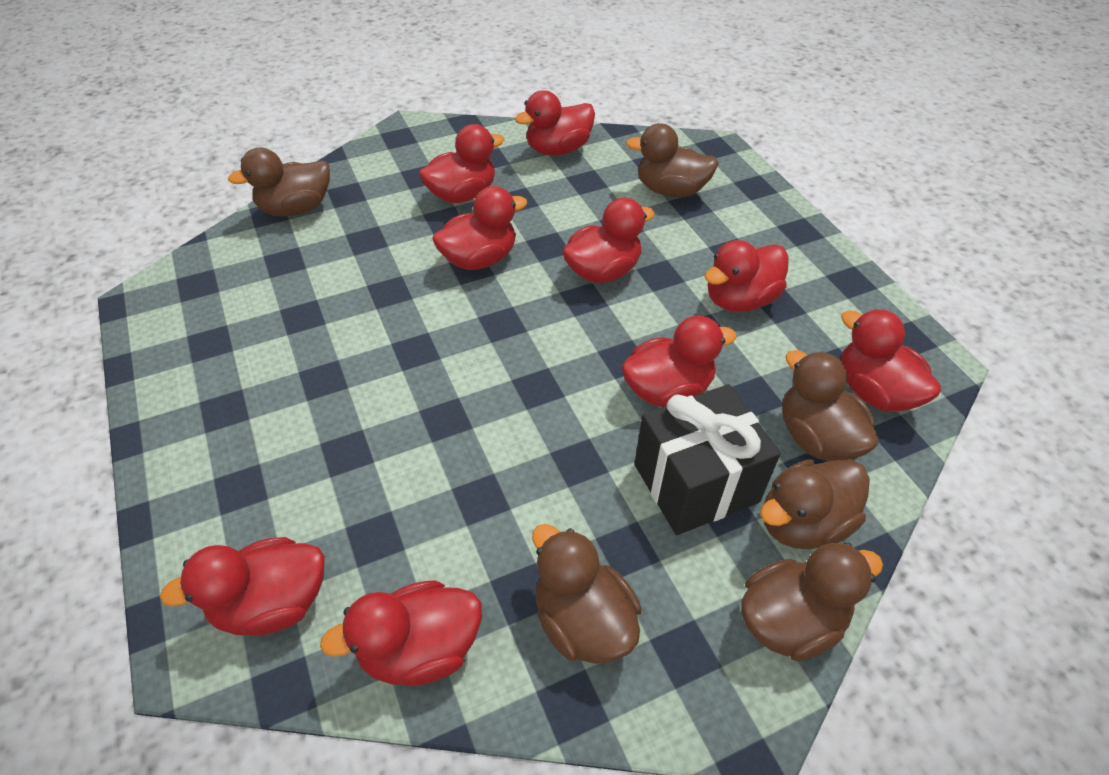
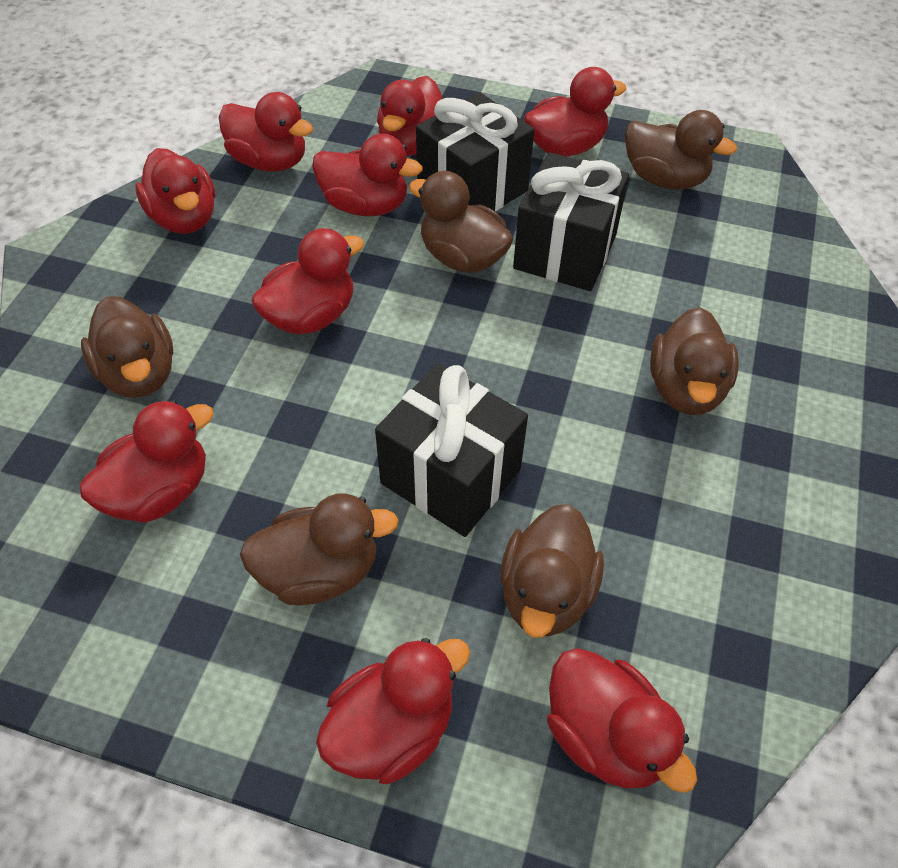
black gift: 1 -> 3

